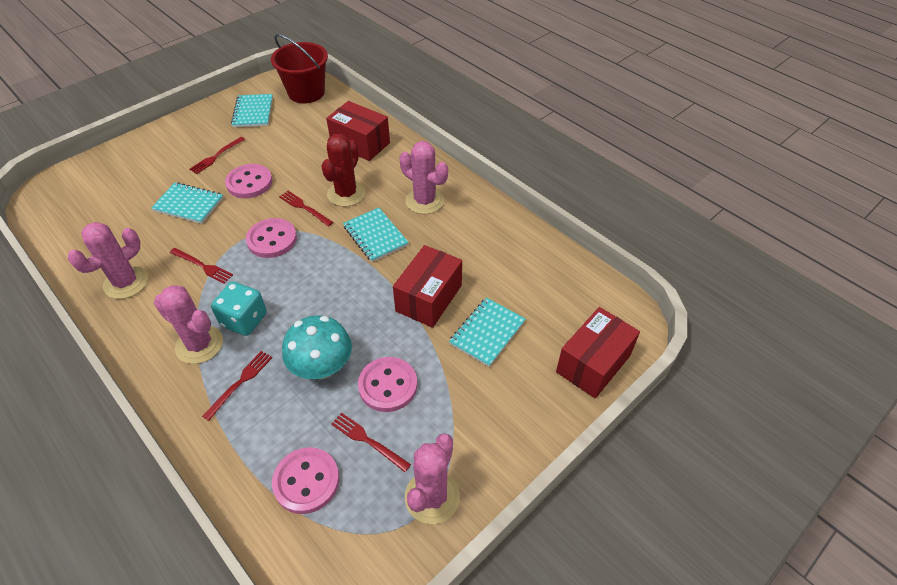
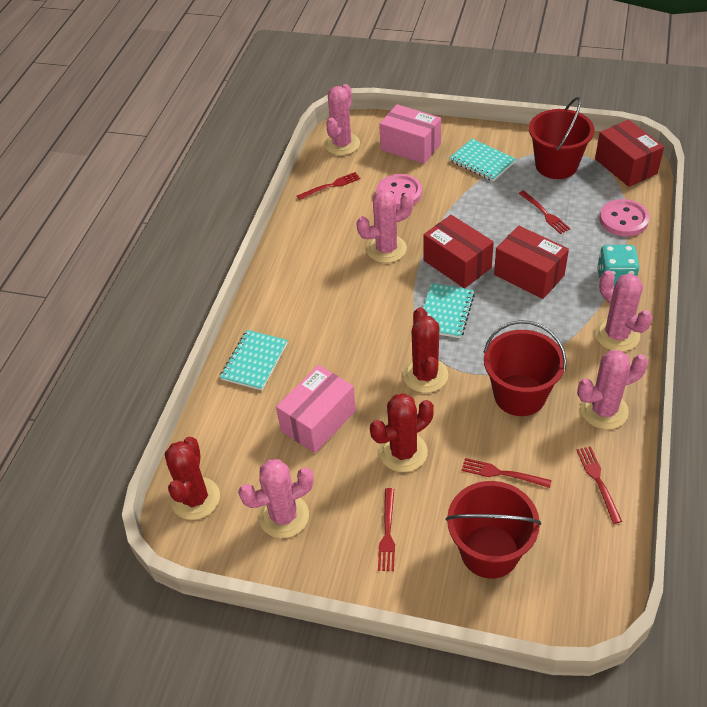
pink box: 0 -> 2
pink button: 4 -> 2
pink cactus: 4 -> 5
red bucket: 1 -> 3
red cactus: 1 -> 3
turquoise mushroom: 1 -> 0
turquoise notebook: 4 -> 3

